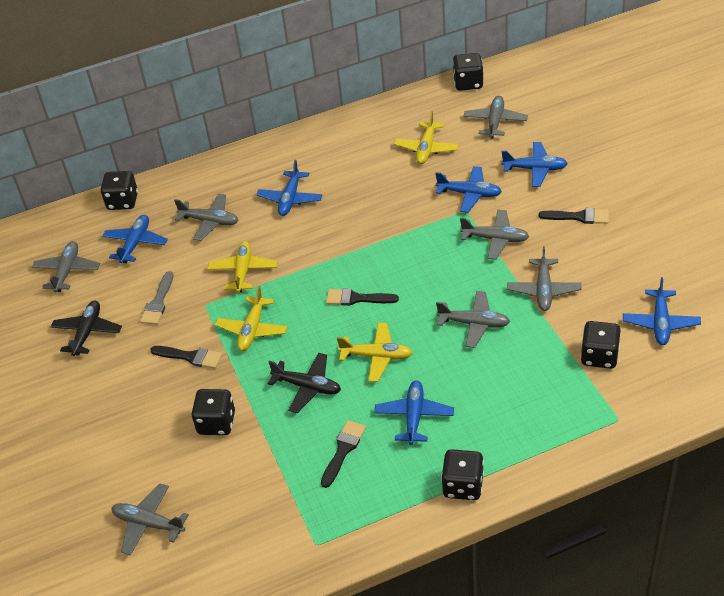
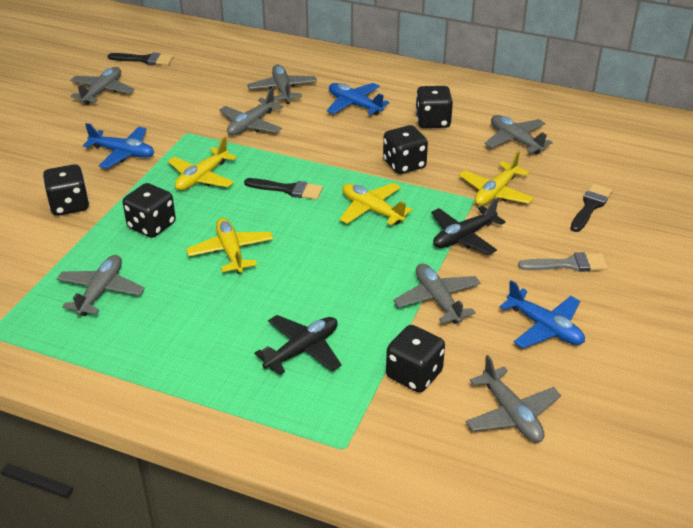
black brush: 4 -> 3
blue plane: 6 -> 3

